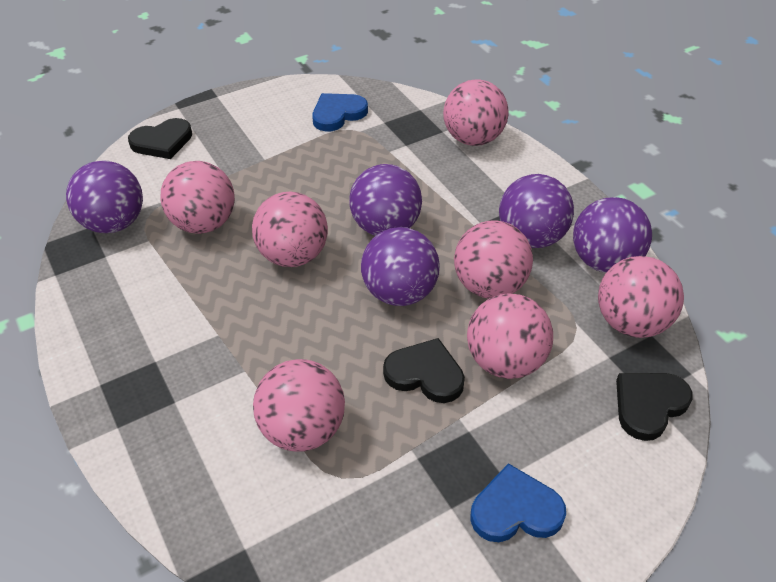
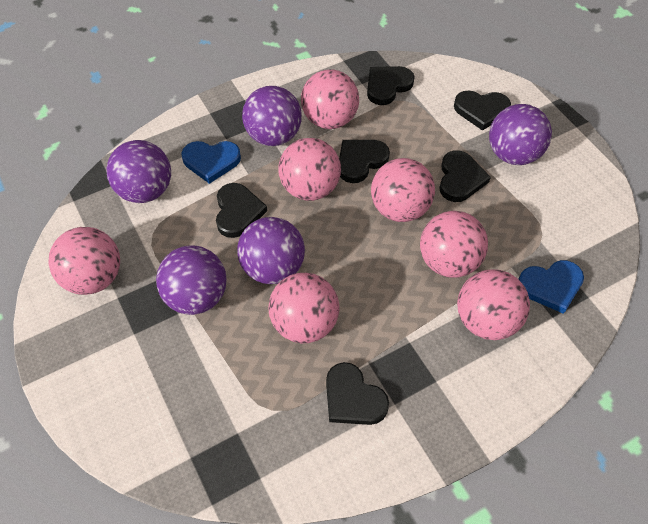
black heart: 3 -> 6

